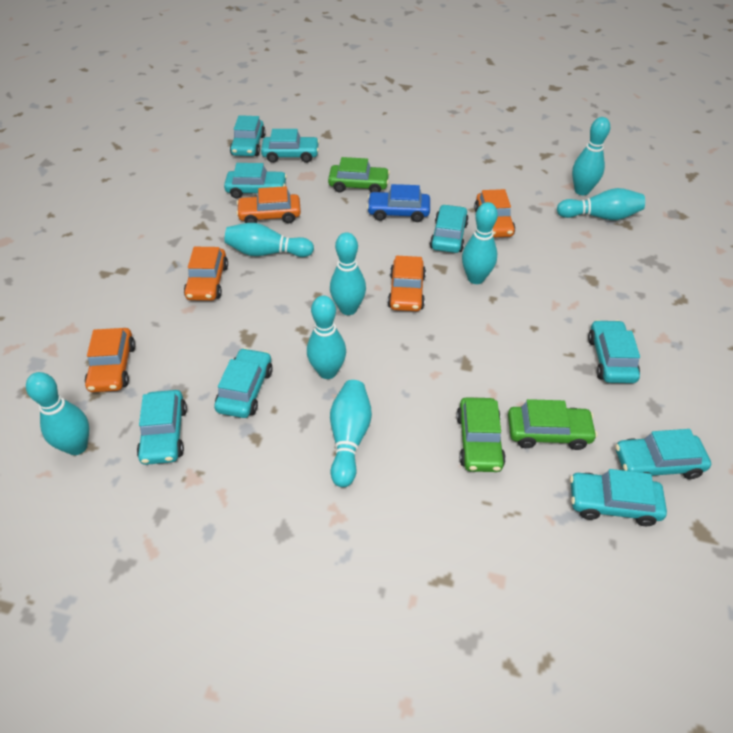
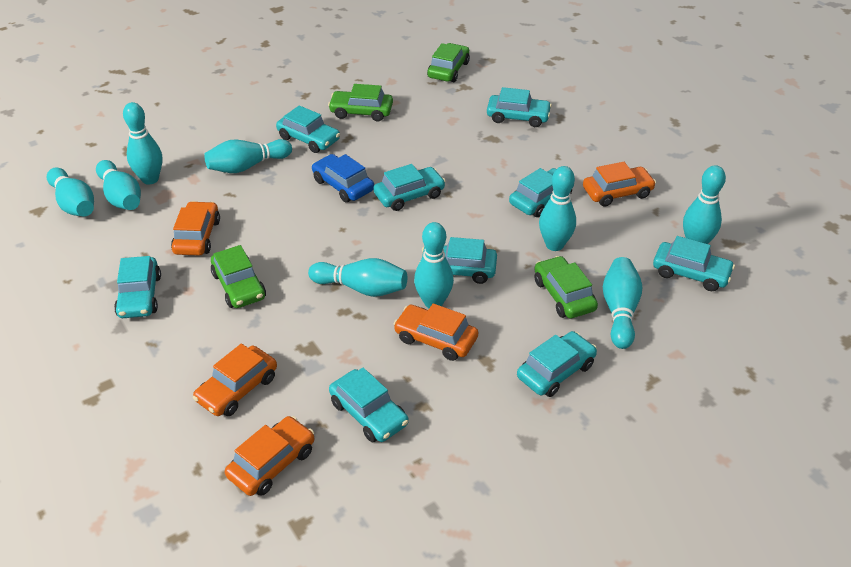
green car: 3 -> 4
turquoise bowling pin: 8 -> 9

